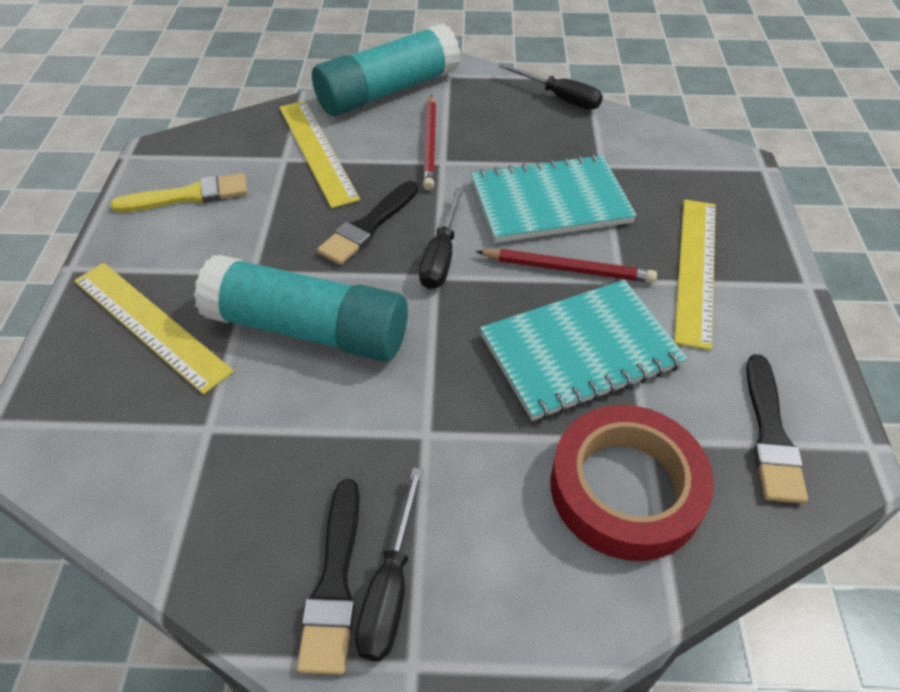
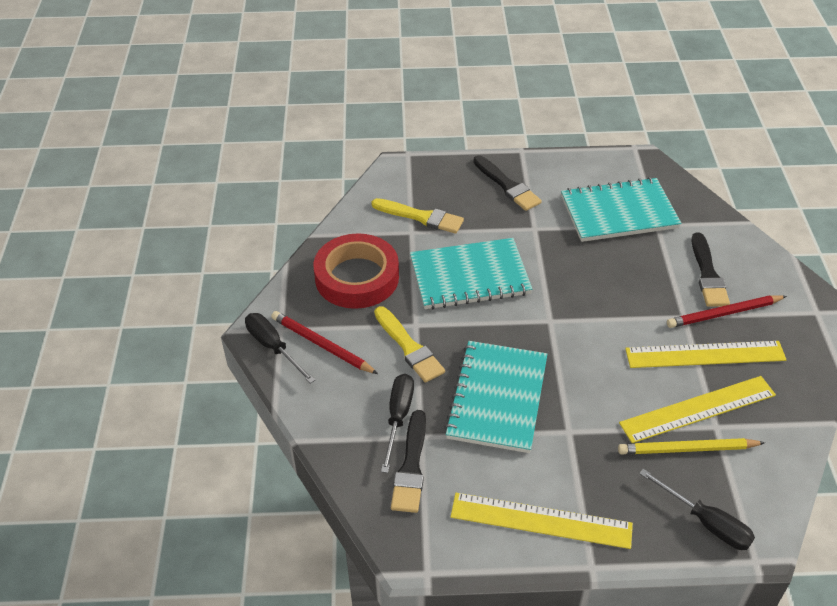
turquoise glue stick: 2 -> 0
turquoise notebook: 2 -> 3
yellow brush: 1 -> 2
yellow pencil: 0 -> 1

